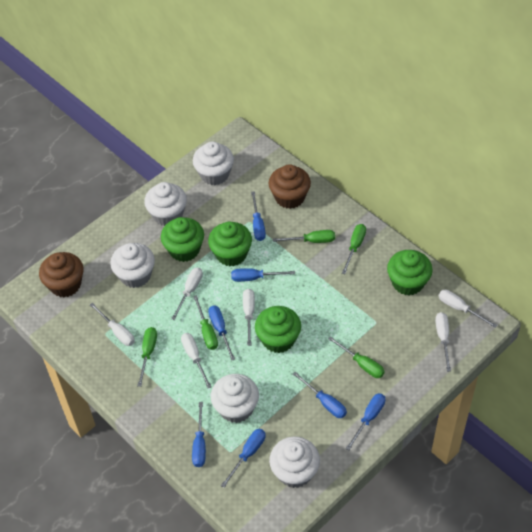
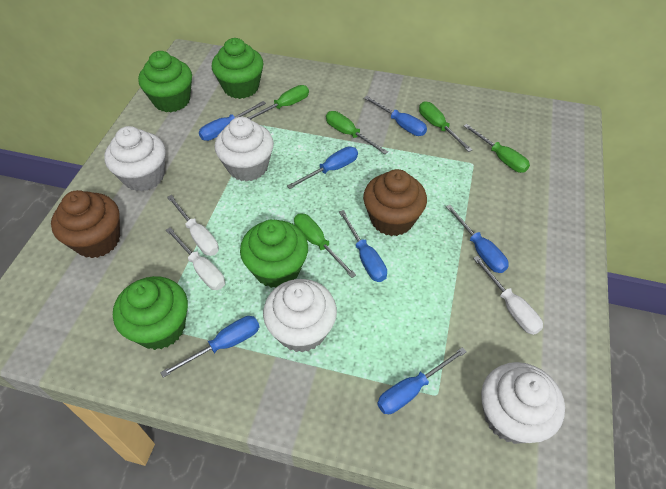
white cupcake: 5 -> 4
white screwdriver: 6 -> 3

